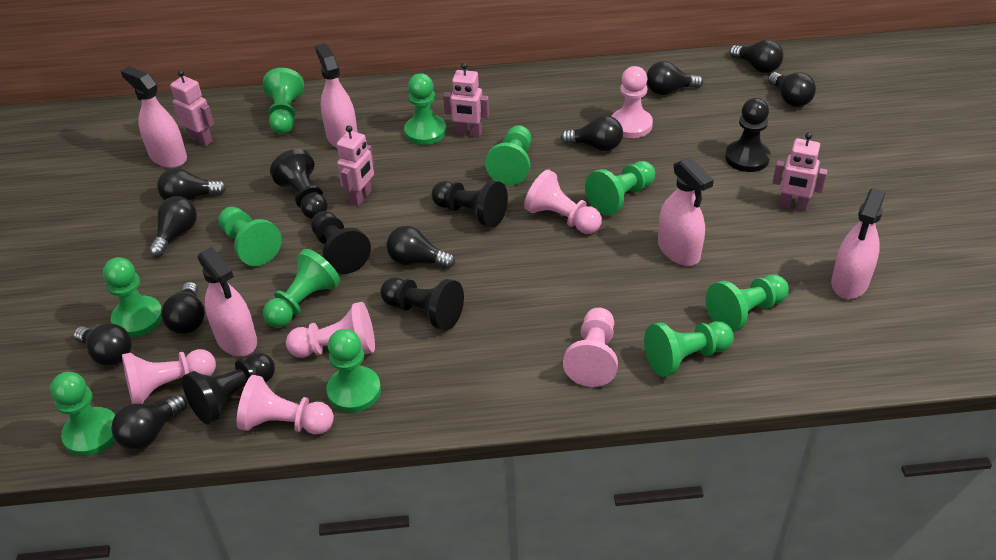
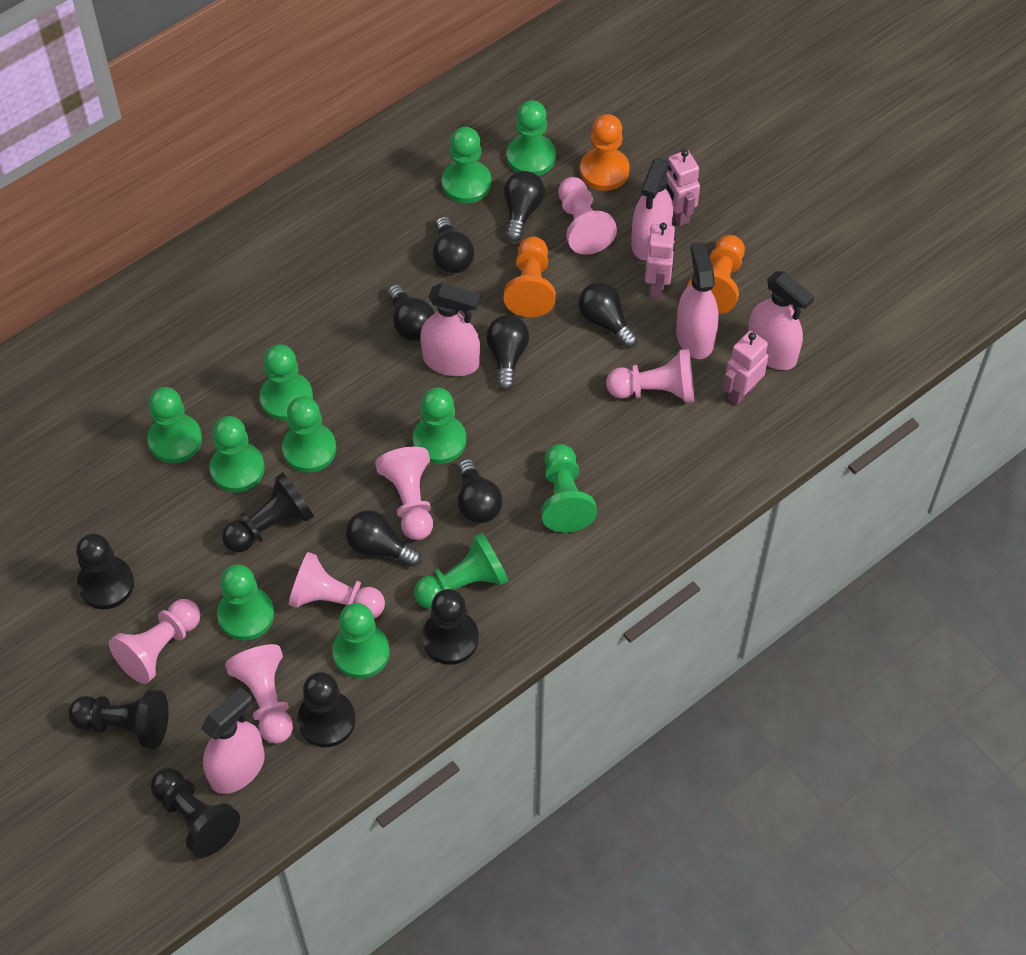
black light bulb: 10 -> 7
orange pawn: 0 -> 3
pink robot: 4 -> 3

